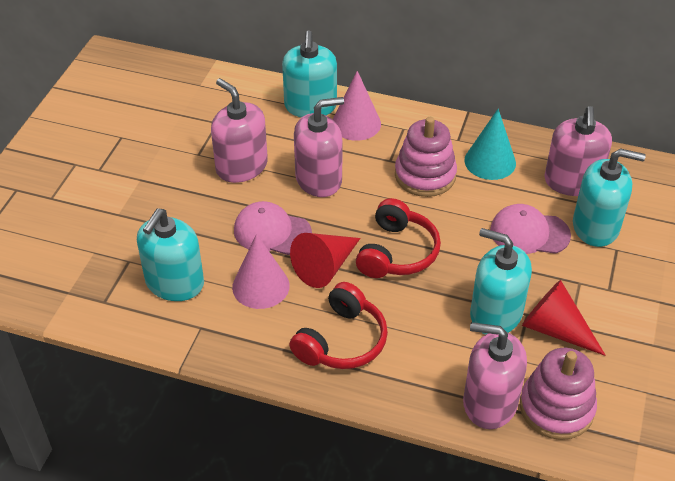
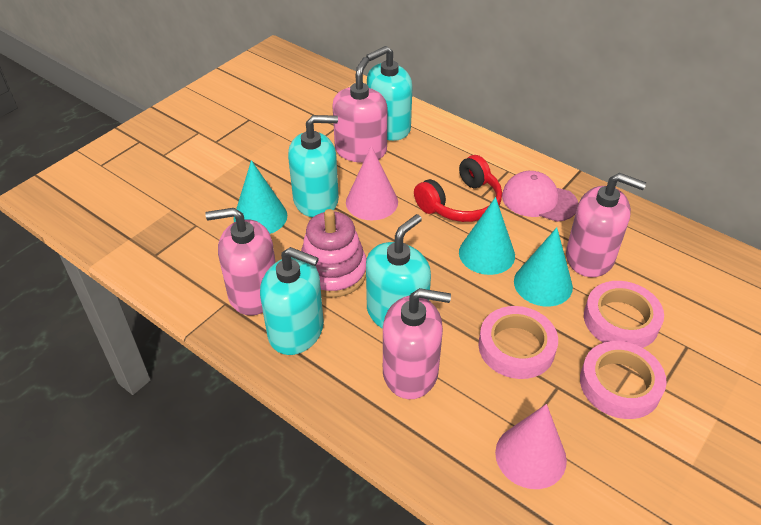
pink cap: 2 -> 1
pink stacking toy: 2 -> 1
pink tape: 0 -> 3
red cone: 2 -> 0
red headphones: 2 -> 1
turquoise cone: 1 -> 3

